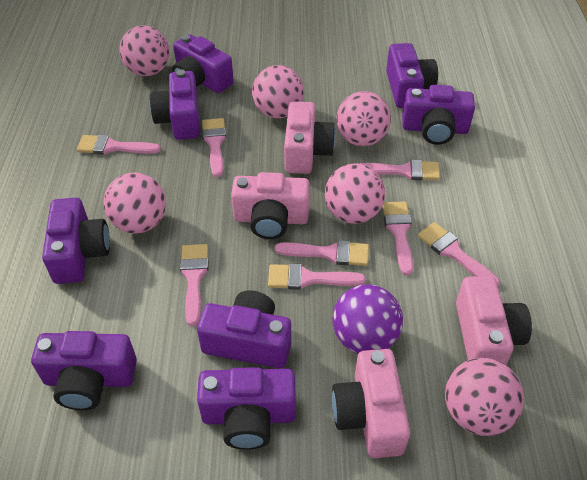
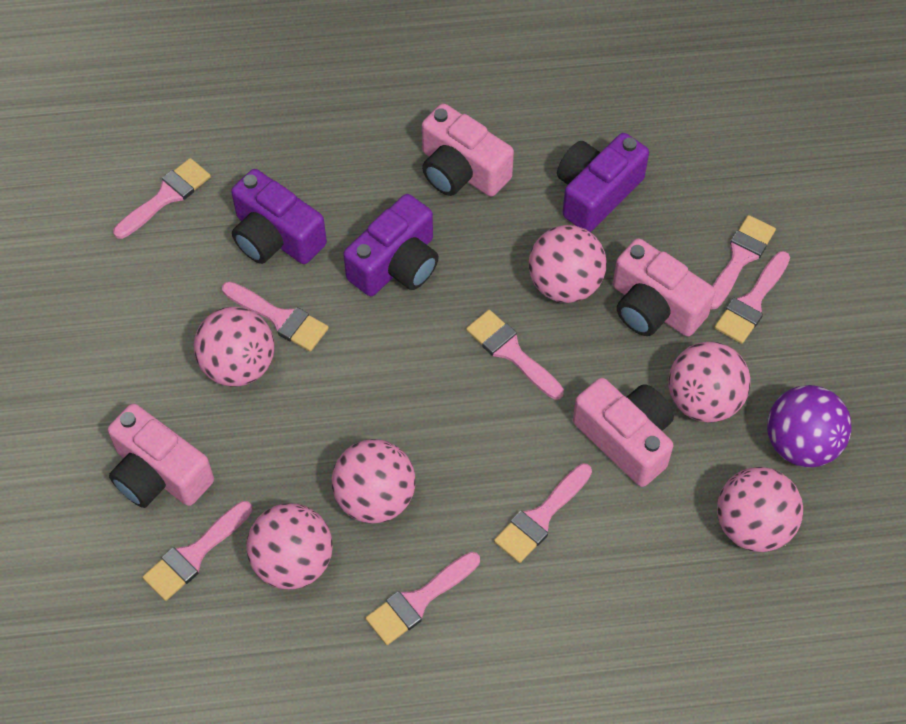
purple camera: 8 -> 3

